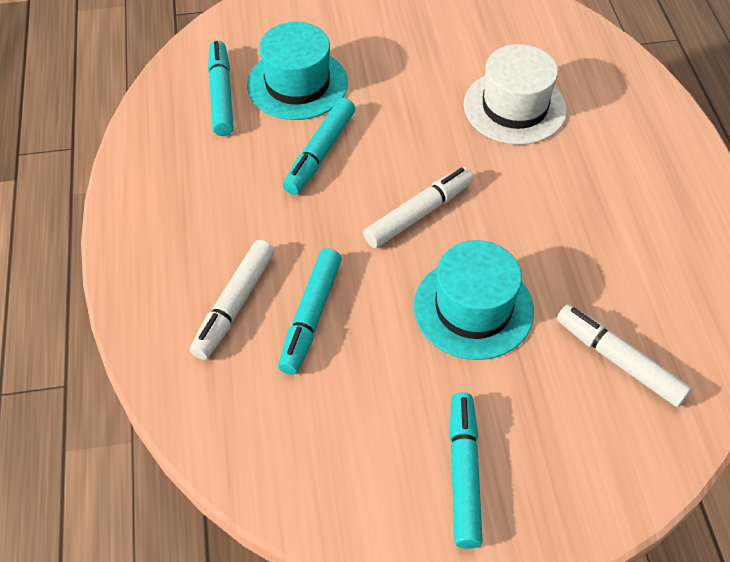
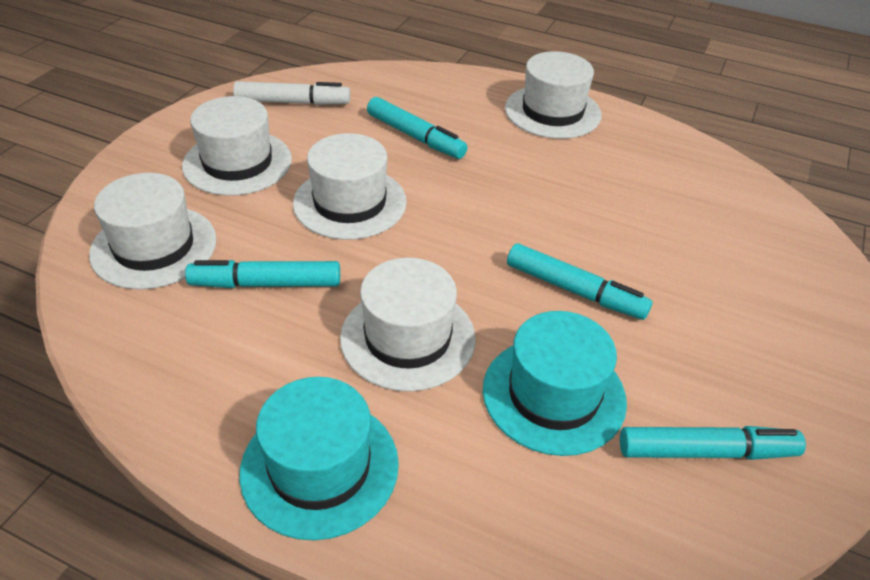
white hat: 1 -> 5
white marker: 3 -> 1

